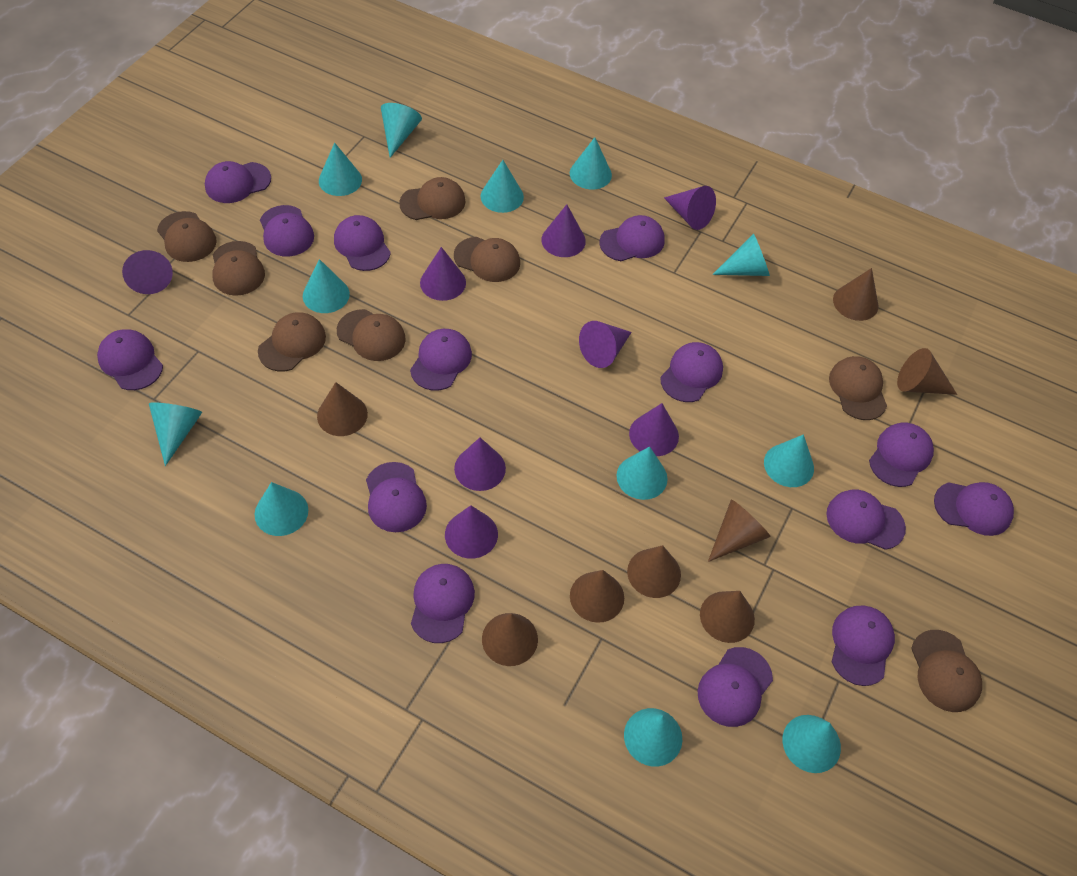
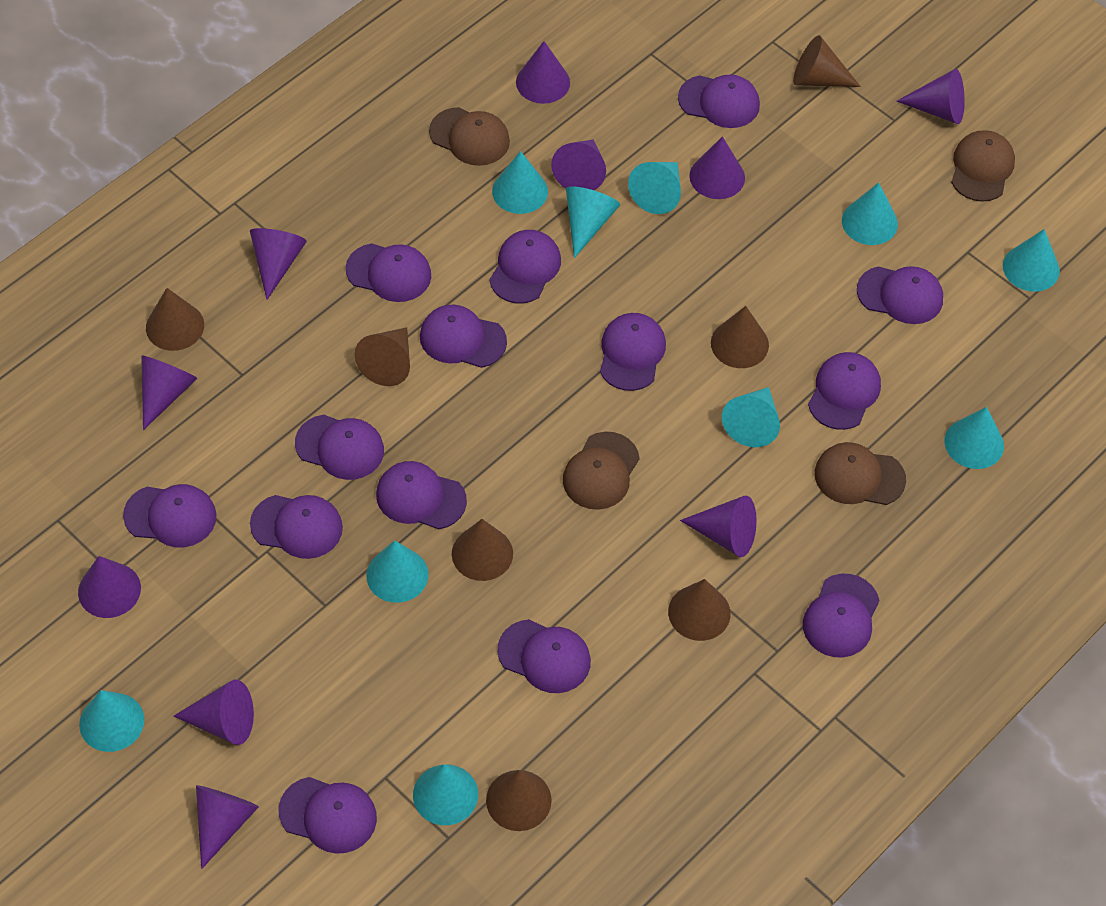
brown cap: 8 -> 4
brown cone: 8 -> 7
purple cone: 8 -> 10
turquoise cone: 12 -> 10

